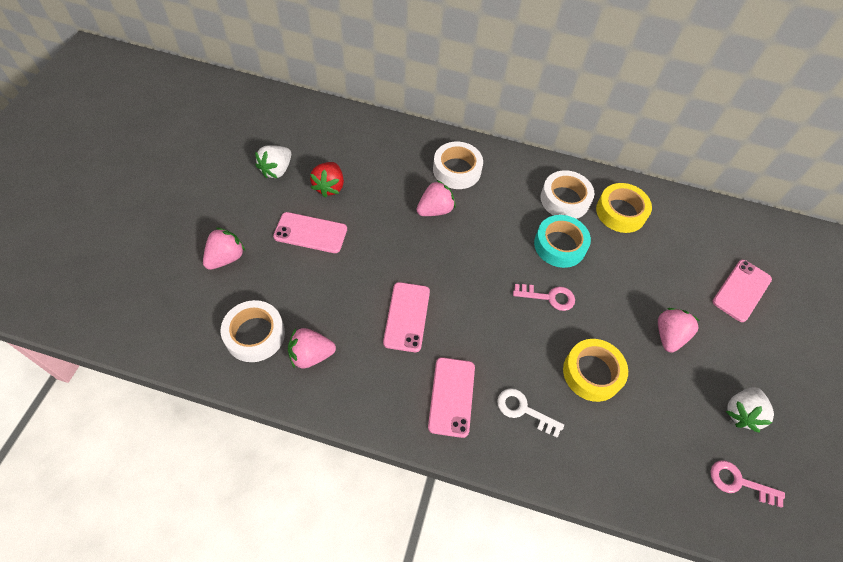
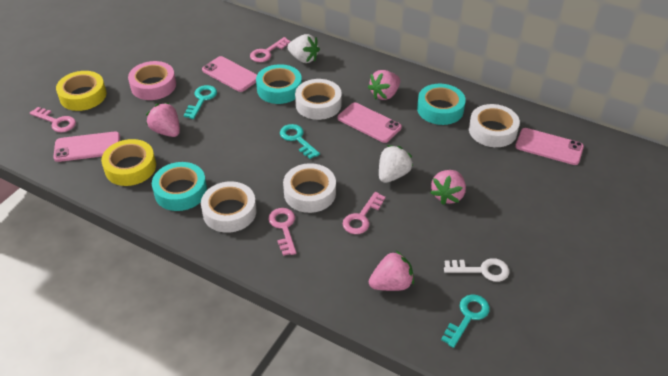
pink key: 2 -> 4
pink tape: 0 -> 1
red strawberry: 1 -> 0
turquoise key: 0 -> 3
turquoise tape: 1 -> 3
white tape: 3 -> 4

